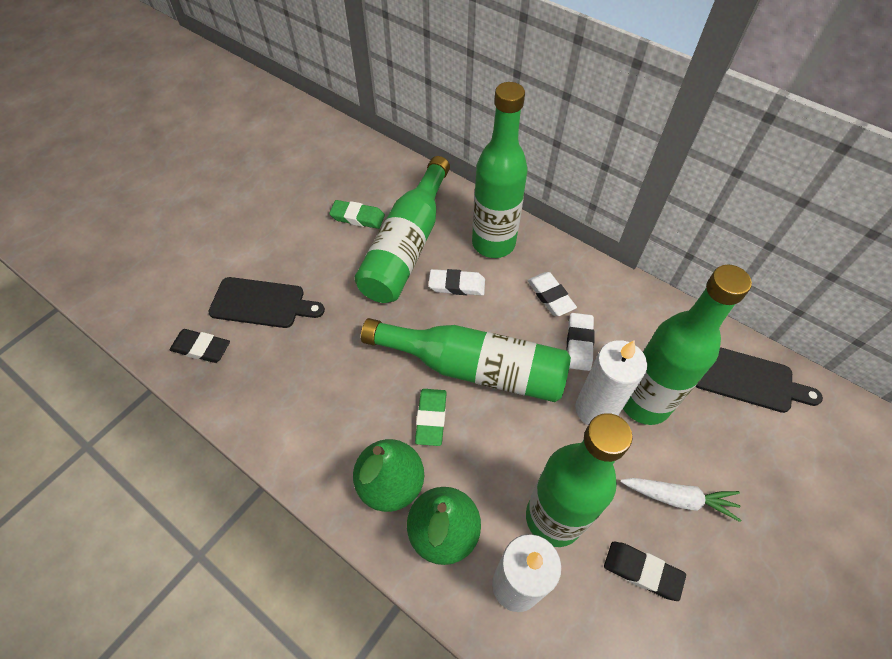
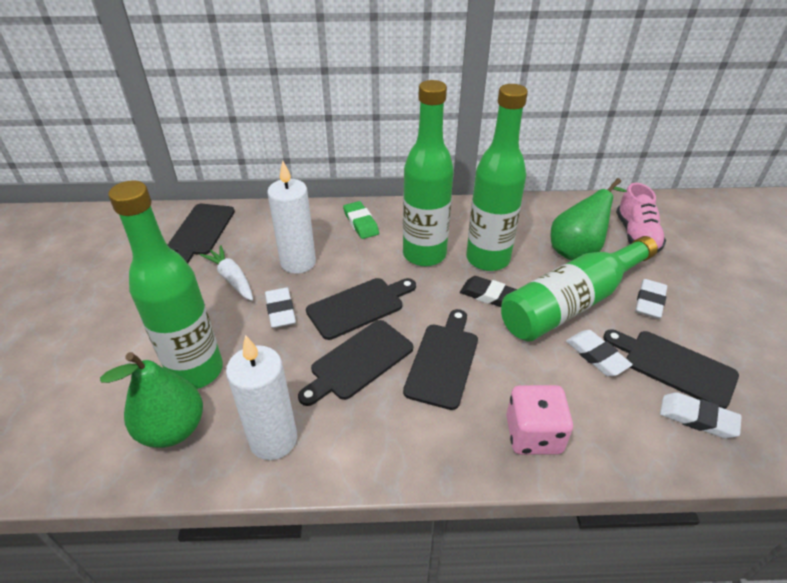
black cutting board: 2 -> 5
black eraser: 2 -> 1
green bottle: 5 -> 4
green eraser: 2 -> 1
pink dice: 0 -> 1
pink shoe: 0 -> 1
white eraser: 3 -> 4

